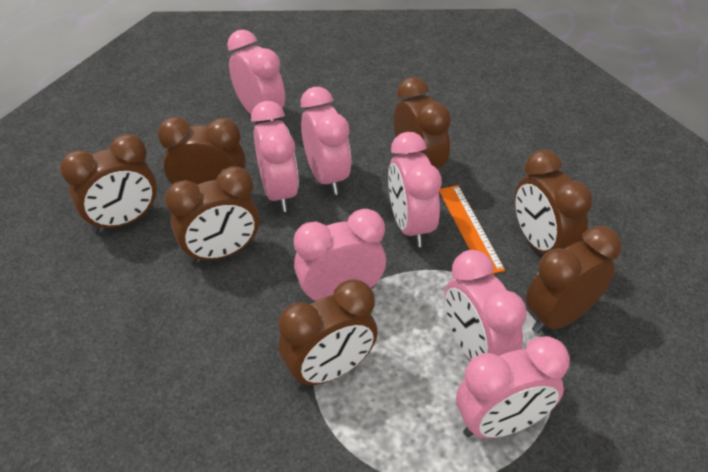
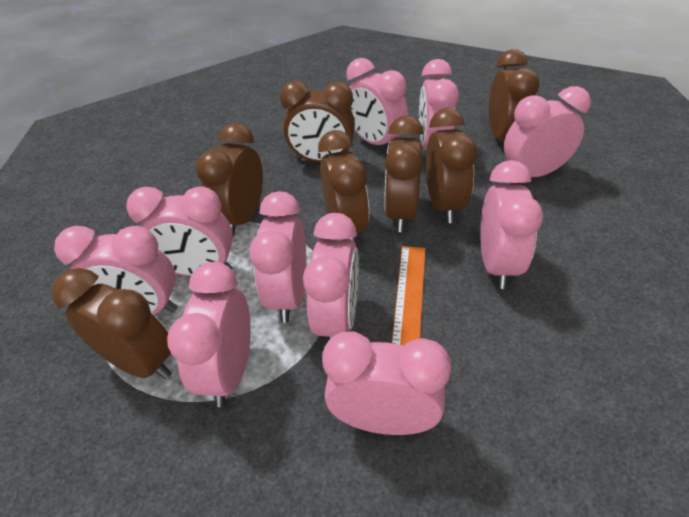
pink clock: 7 -> 10

